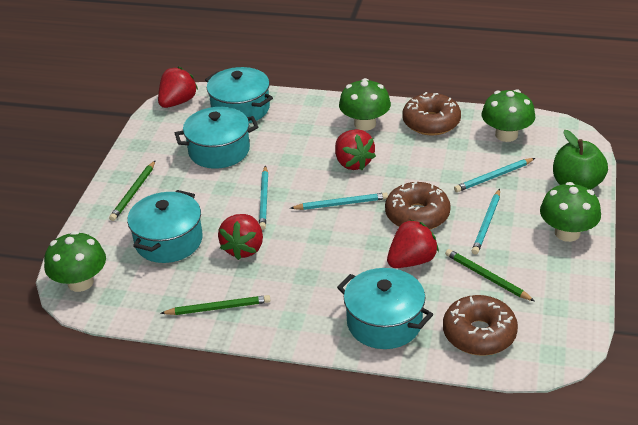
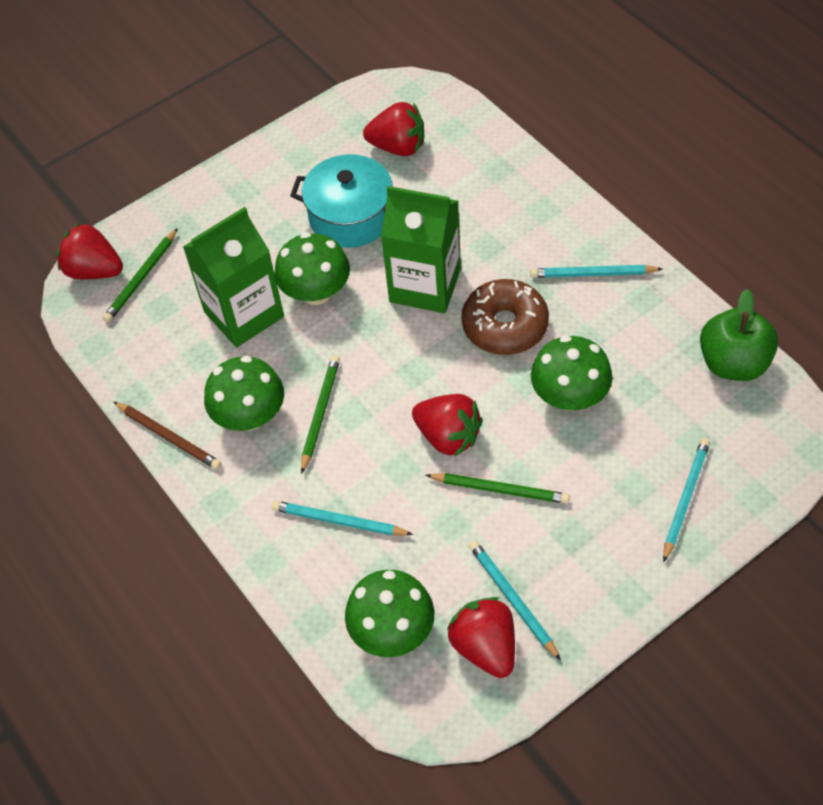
brown donut: 3 -> 1
brown pencil: 0 -> 1
green carton: 0 -> 2
turquoise pot: 4 -> 1

